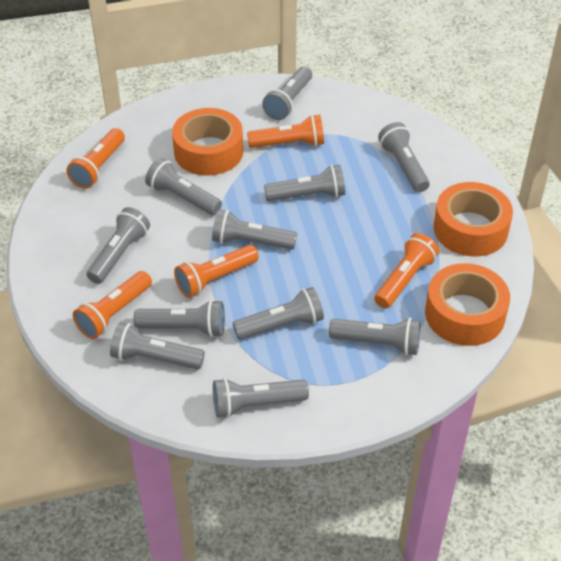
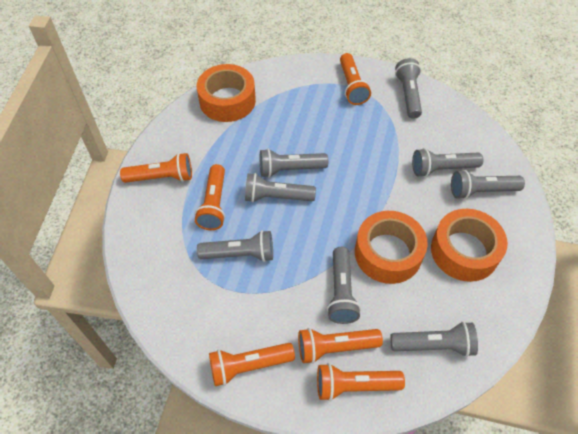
grey flashlight: 11 -> 8
orange flashlight: 5 -> 6

